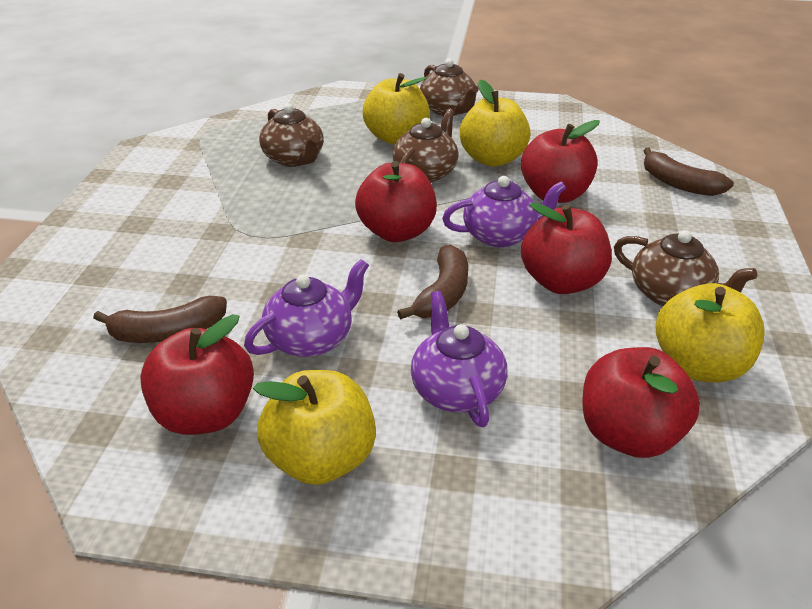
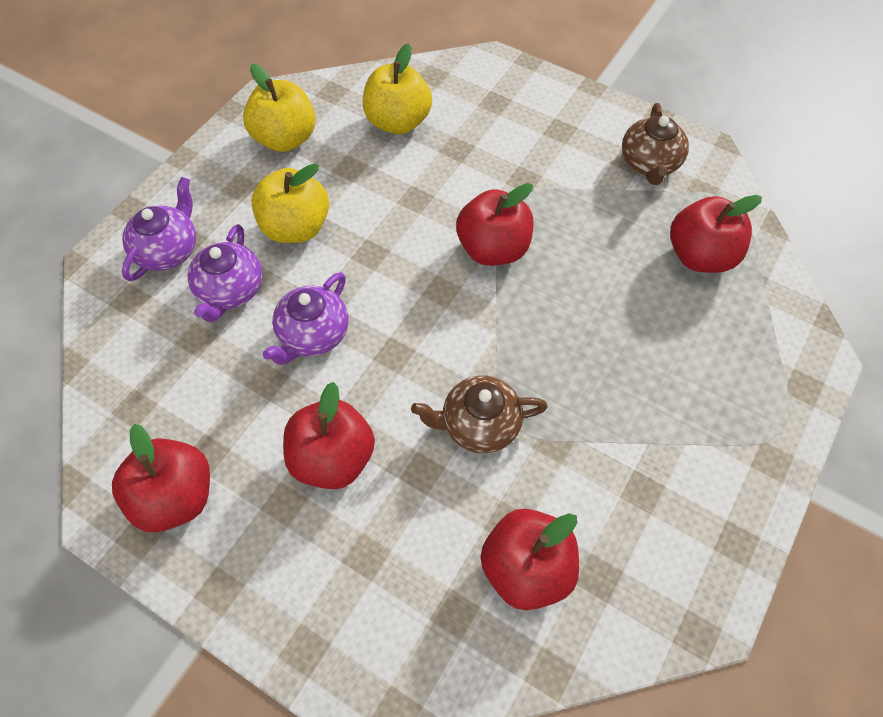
brown banana: 3 -> 0
brown teapot: 4 -> 2
yellow apple: 4 -> 3

